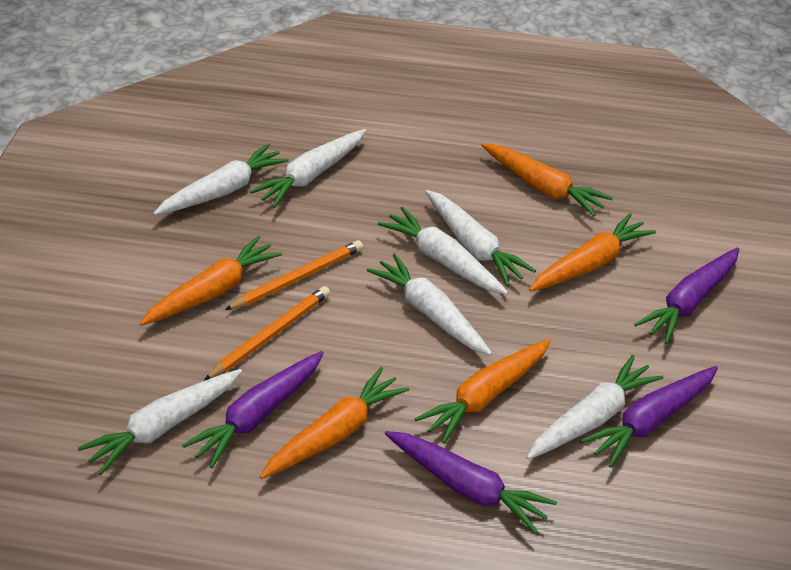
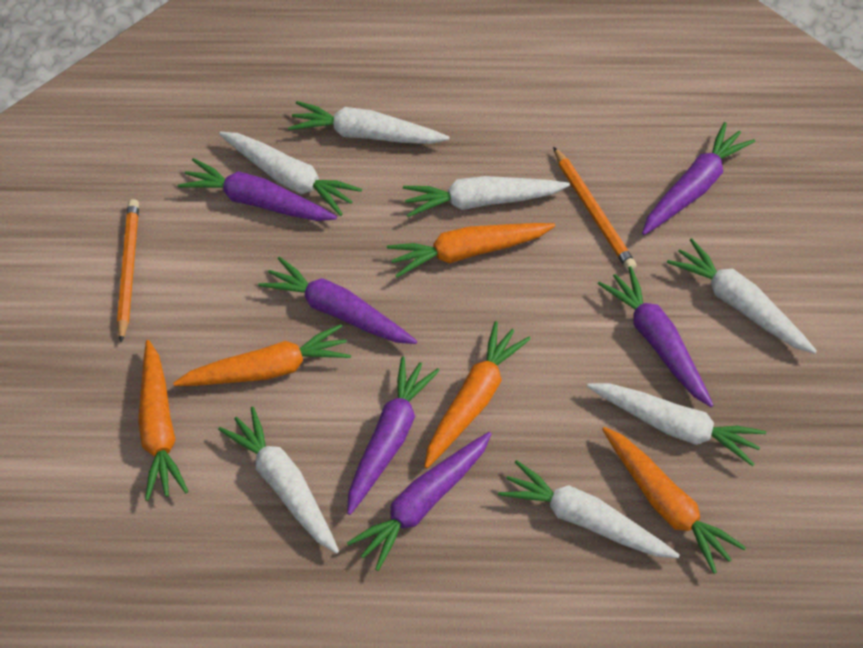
purple carrot: 4 -> 6

